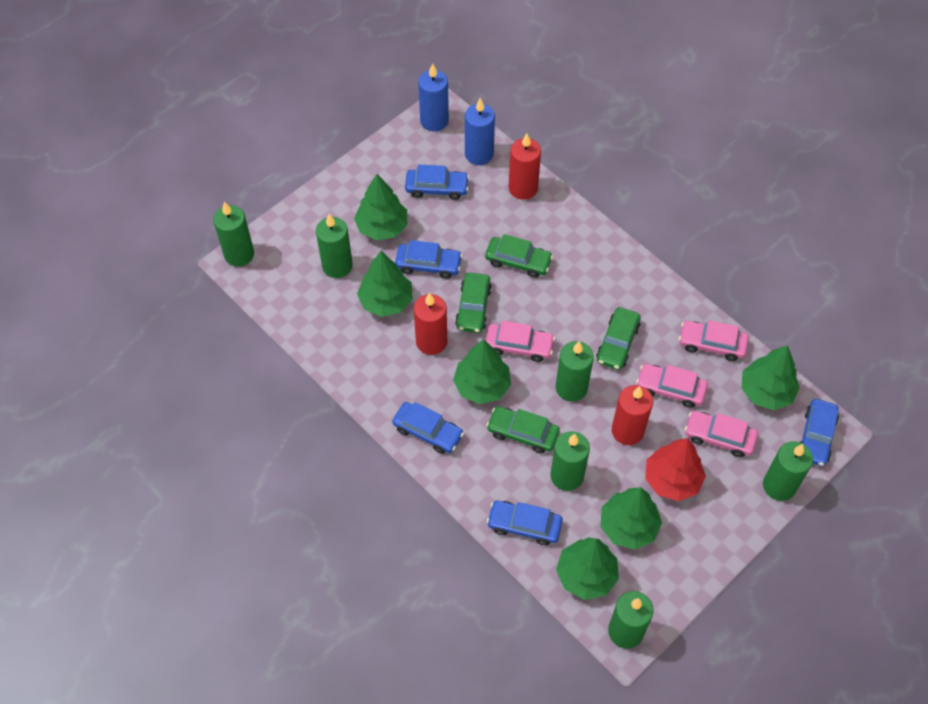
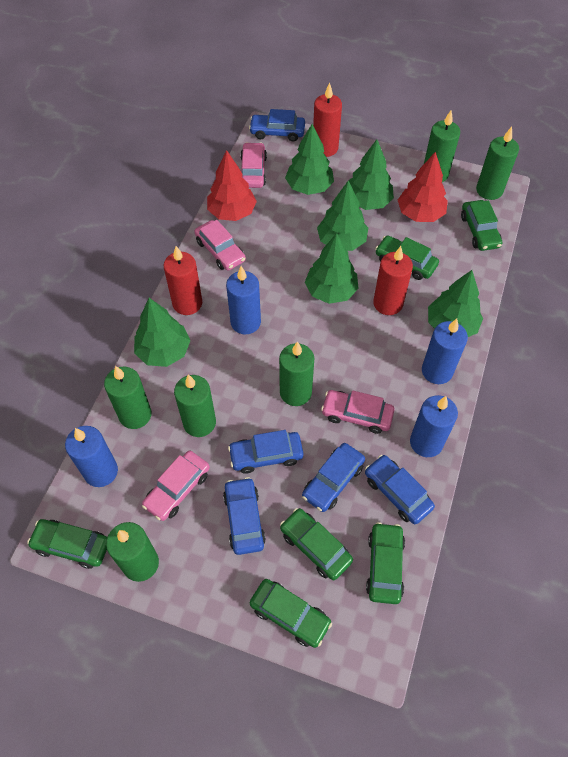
blue candle: 2 -> 4
green car: 4 -> 6
red tree: 1 -> 2

